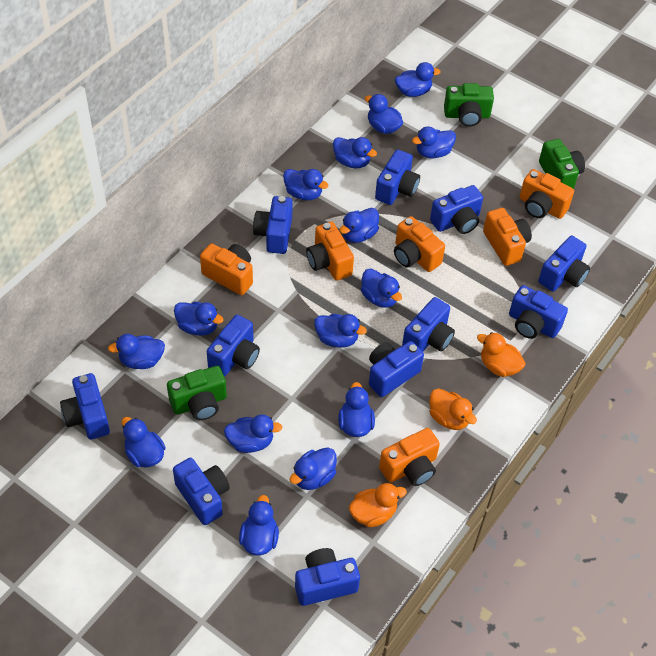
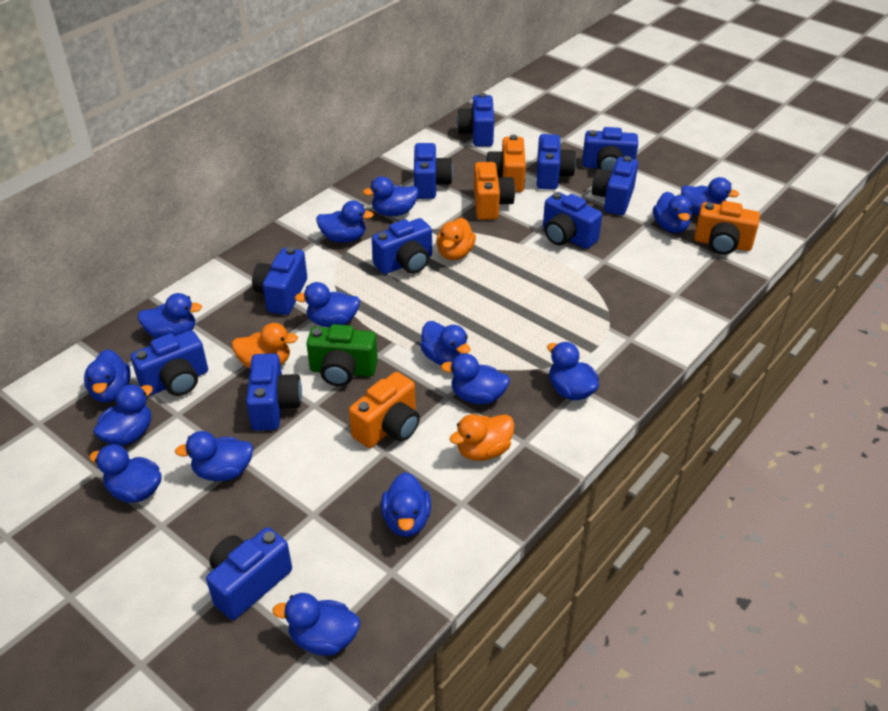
green camera: 3 -> 1
orange camera: 6 -> 4

